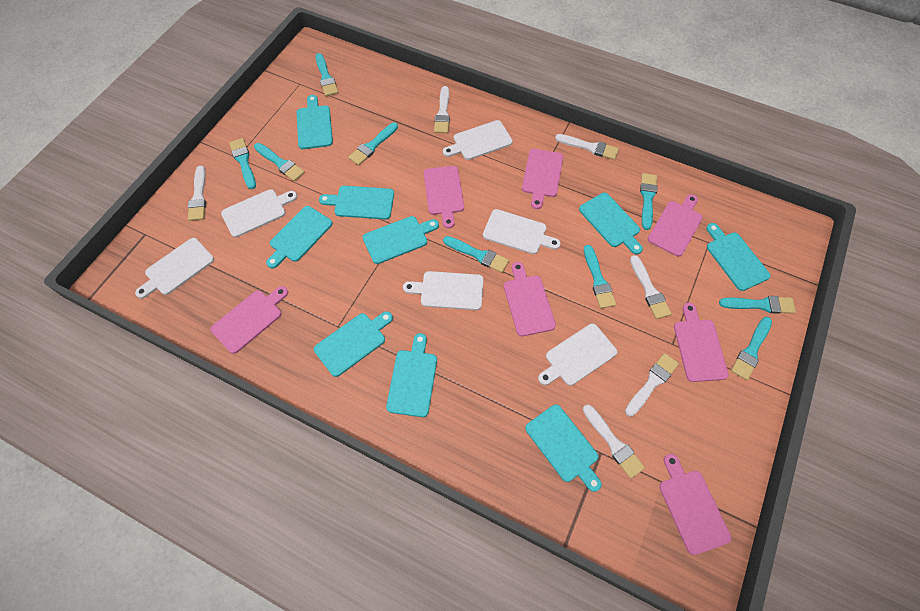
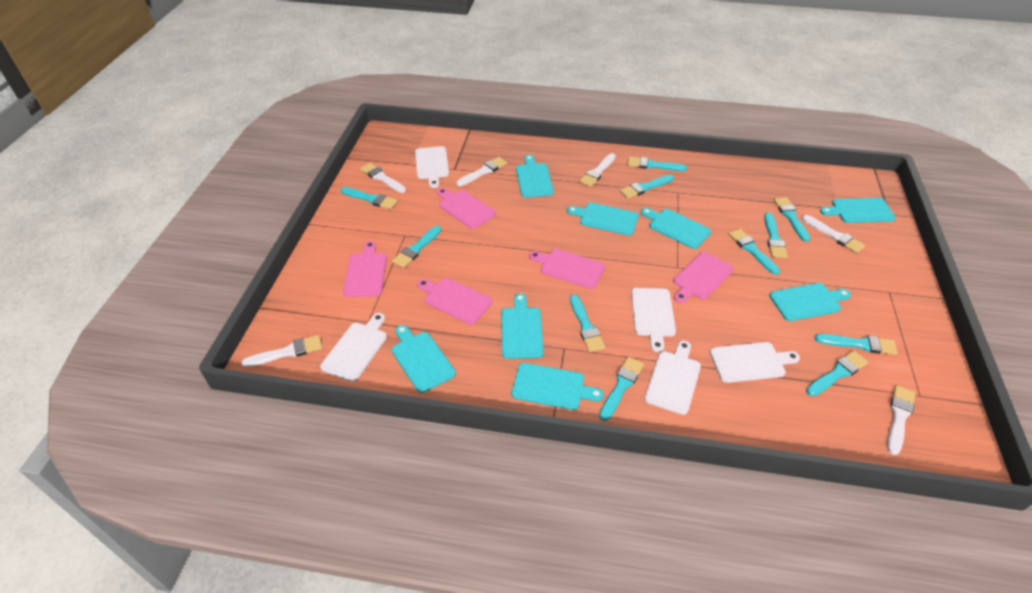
pink cutting board: 7 -> 5
turquoise brush: 9 -> 11
turquoise cutting board: 9 -> 8
white cutting board: 6 -> 5

